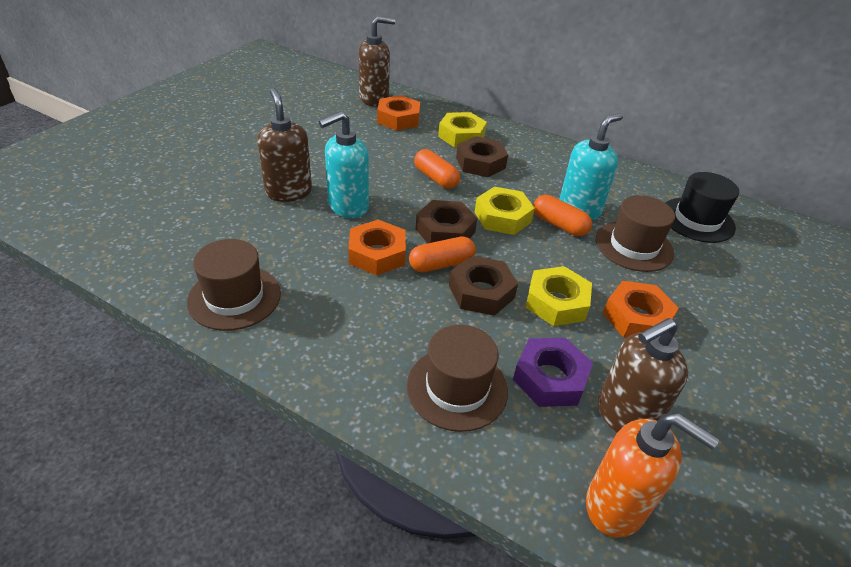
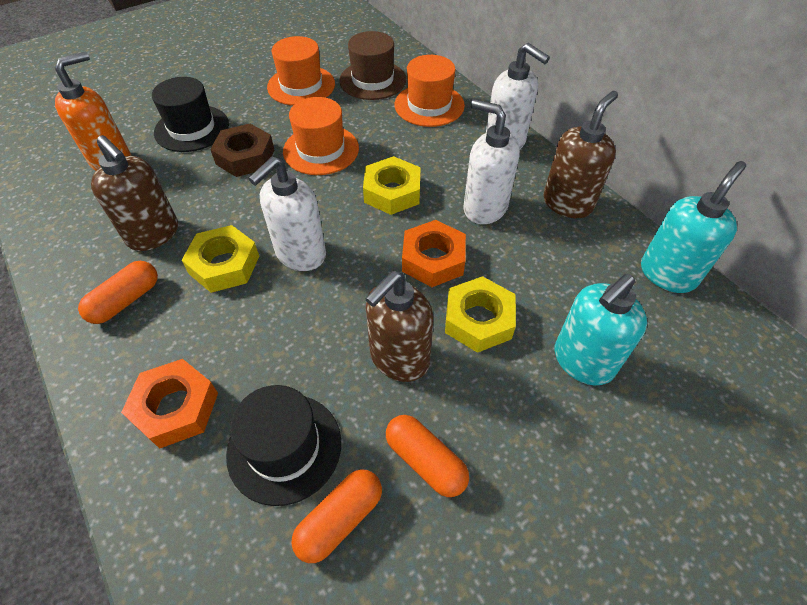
black hat: 1 -> 2
brown hat: 3 -> 1
brown nut: 3 -> 1
orange hat: 0 -> 3
orange nut: 3 -> 2
purple nut: 1 -> 0
white soap dispenser: 0 -> 3

